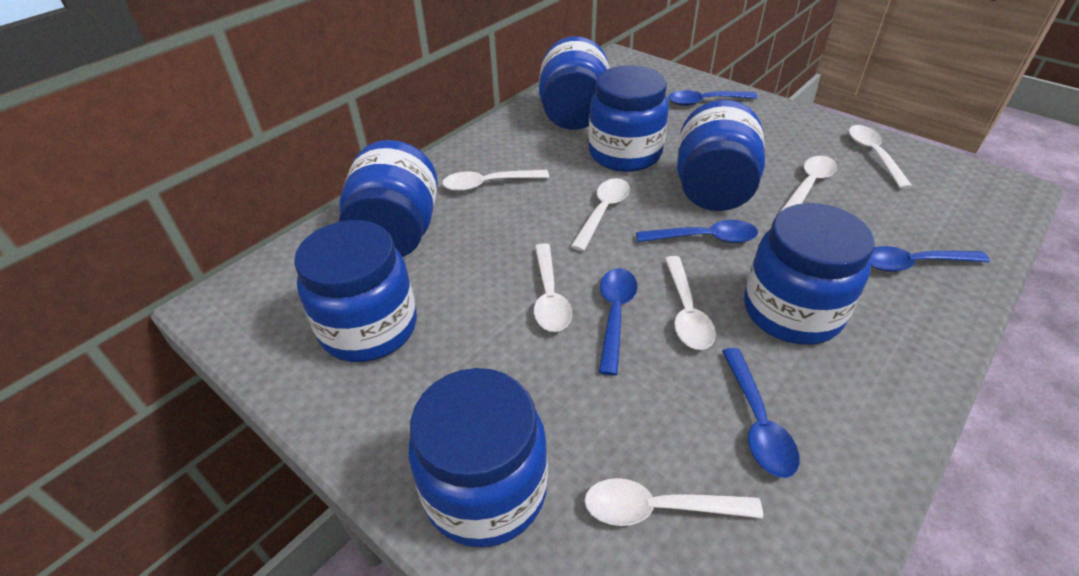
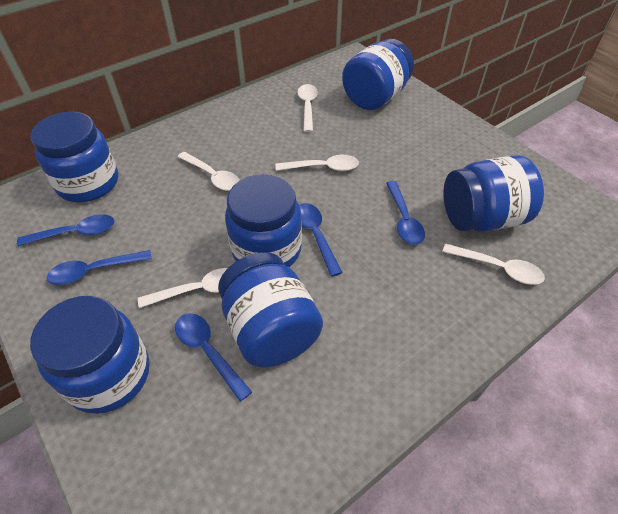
blue jar: 7 -> 6
white spoon: 7 -> 5

